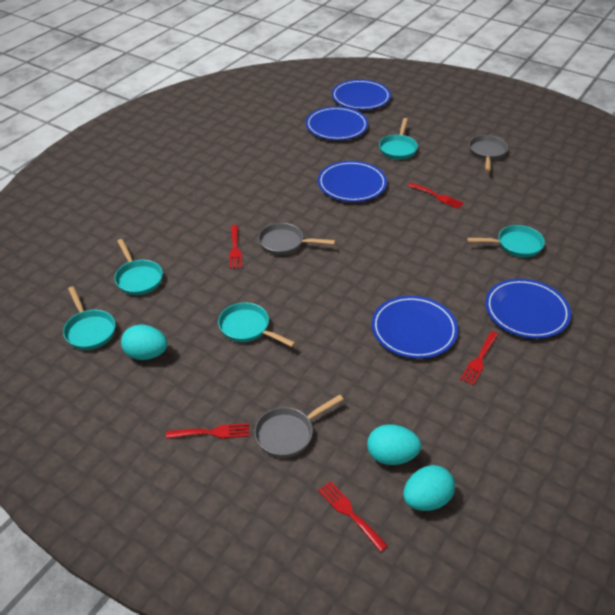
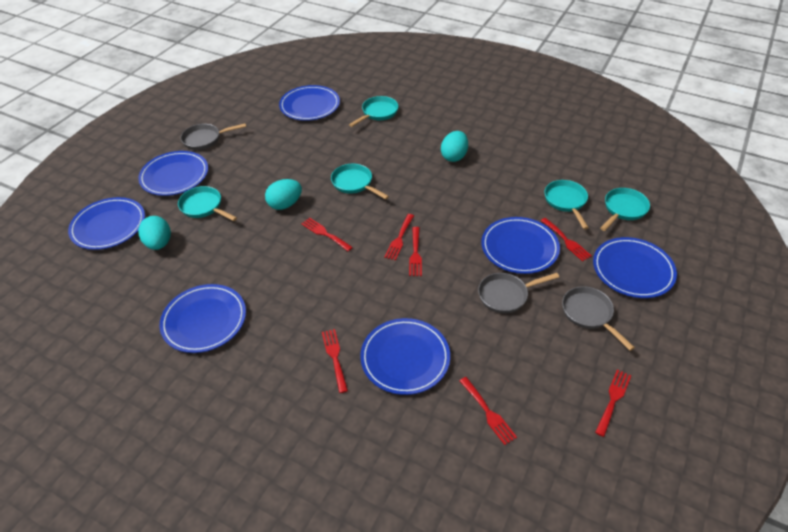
blue plate: 5 -> 7
red fork: 5 -> 7

